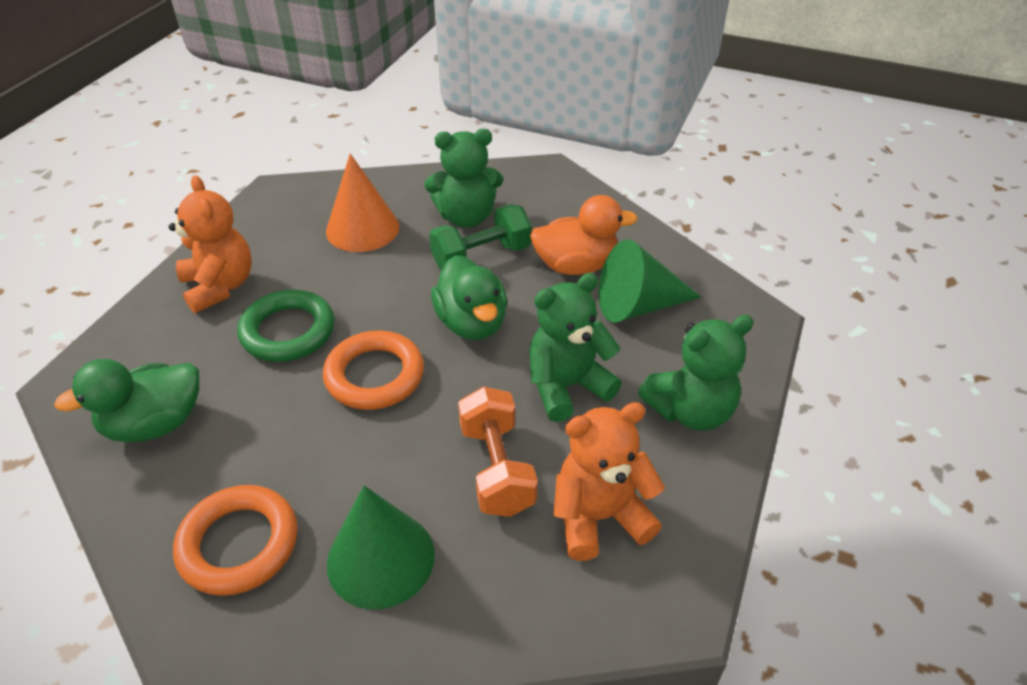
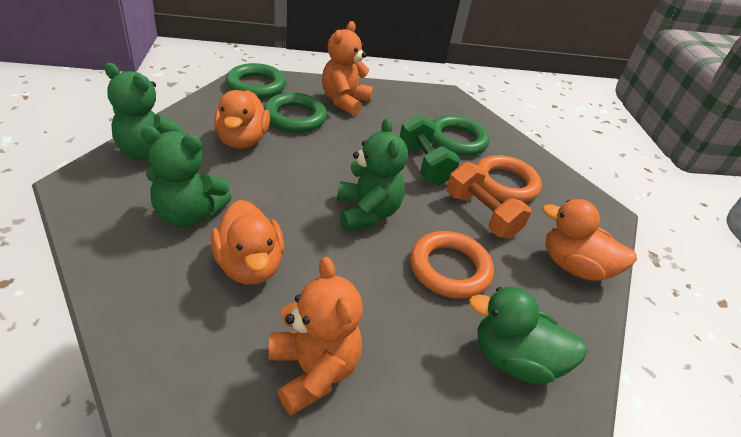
green cone: 2 -> 0
green duck: 2 -> 1
green ring: 1 -> 3
orange cone: 1 -> 0
orange duck: 1 -> 3

